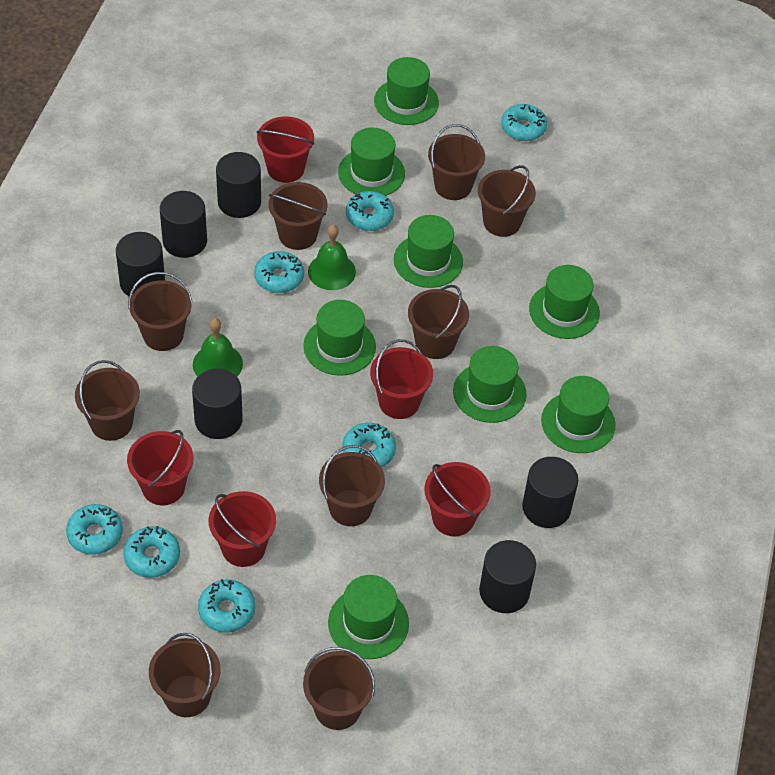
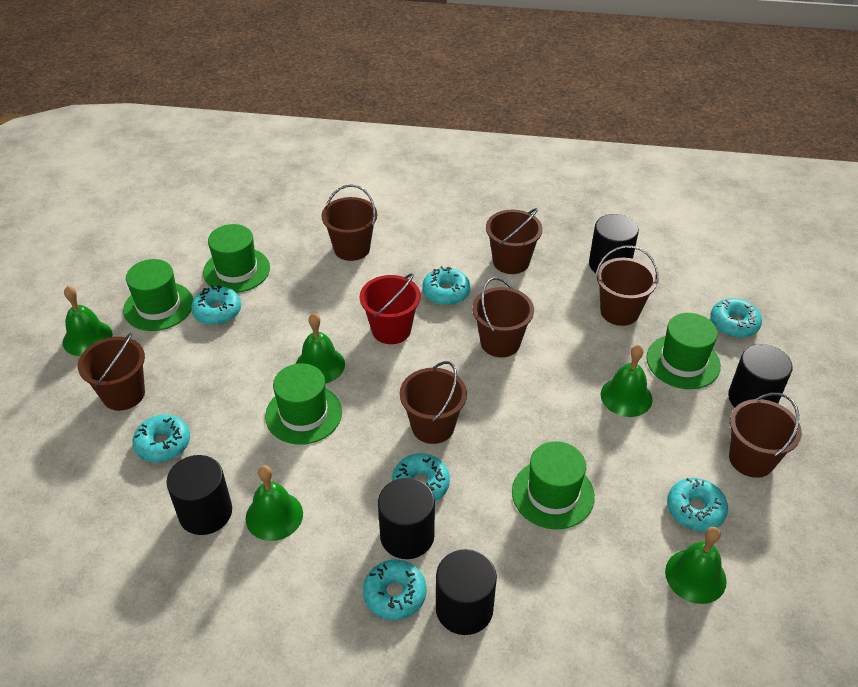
black cylinder: 6 -> 5
brown bucket: 9 -> 7
green bell: 2 -> 5
green hat: 8 -> 5
red bucket: 5 -> 1

